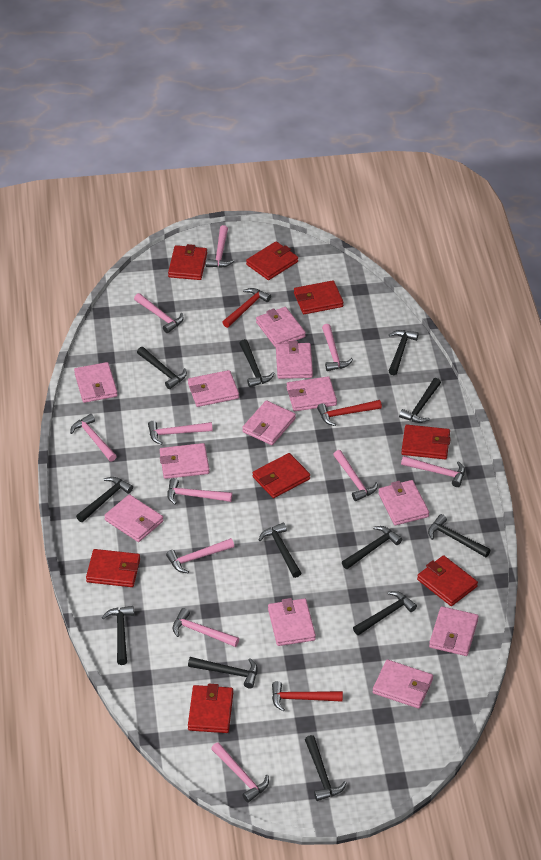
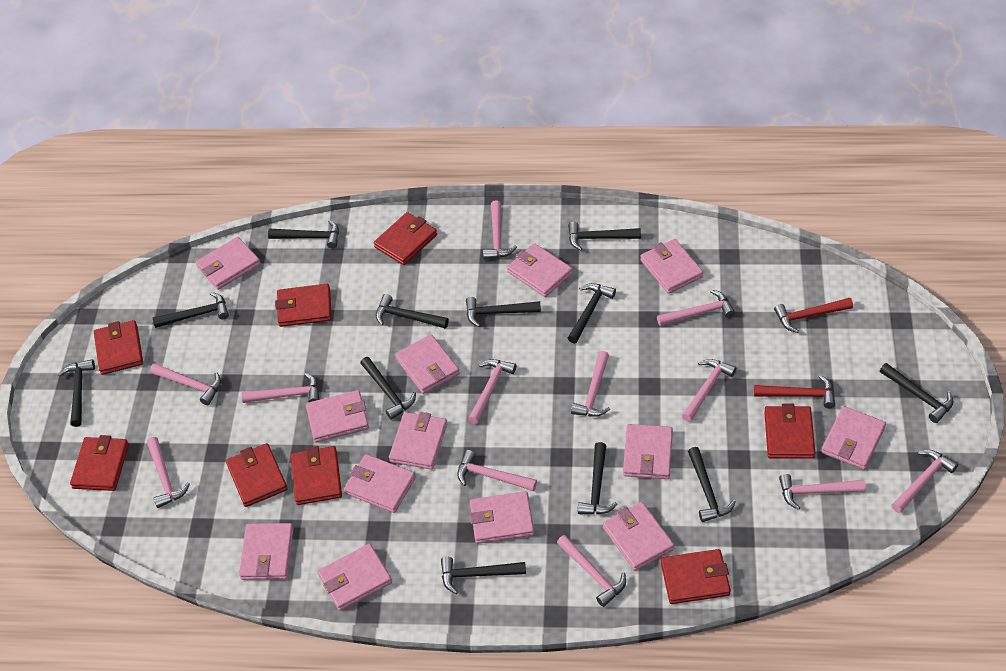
pink hammer: 11 -> 12
pink wallet: 12 -> 13
red hammer: 3 -> 2

